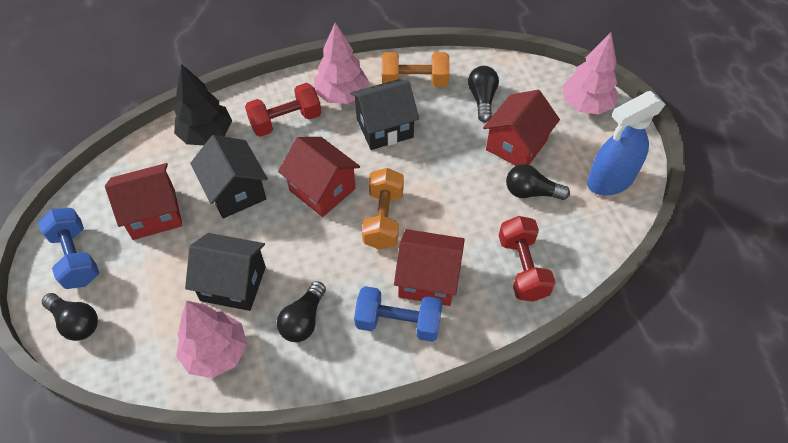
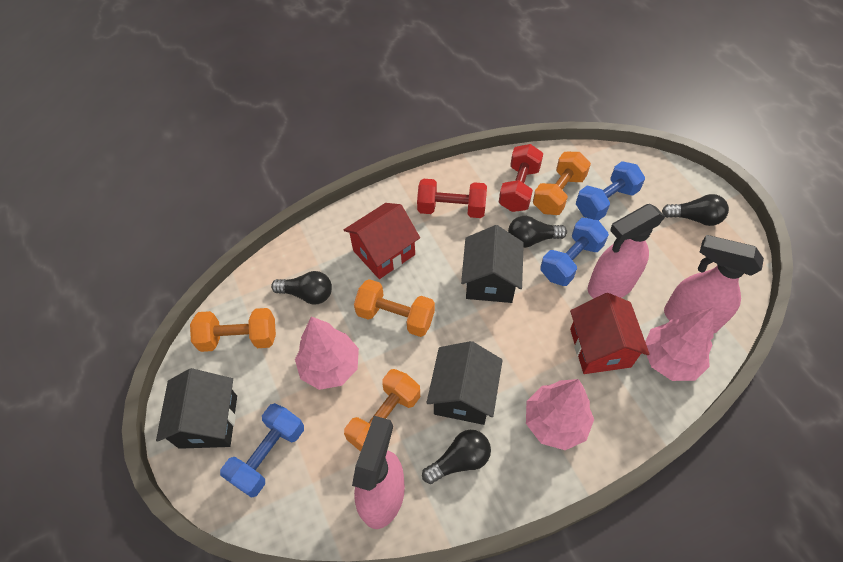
black tree: 1 -> 0
blue dumbbell: 2 -> 3
blue spray bottle: 1 -> 0
orange dumbbell: 2 -> 4
pink spray bottle: 0 -> 3
red house: 4 -> 2

